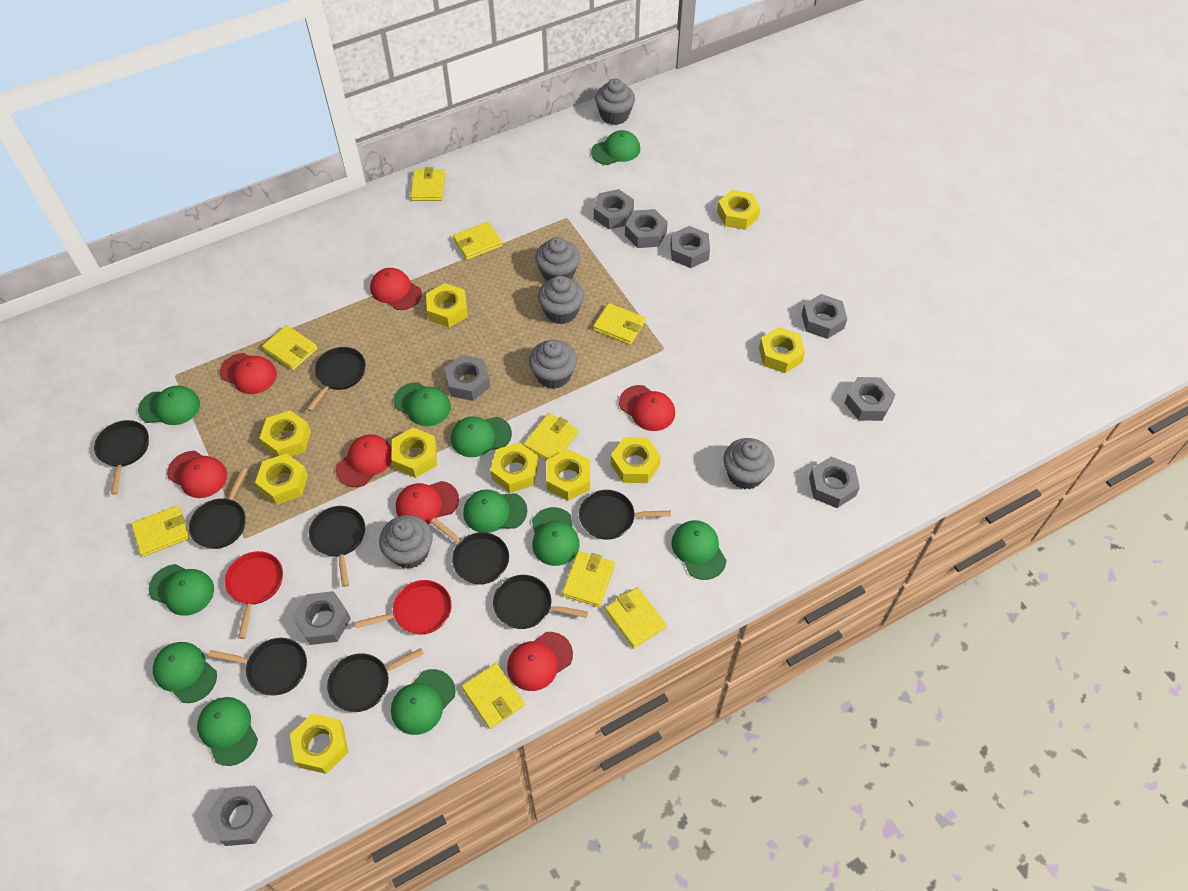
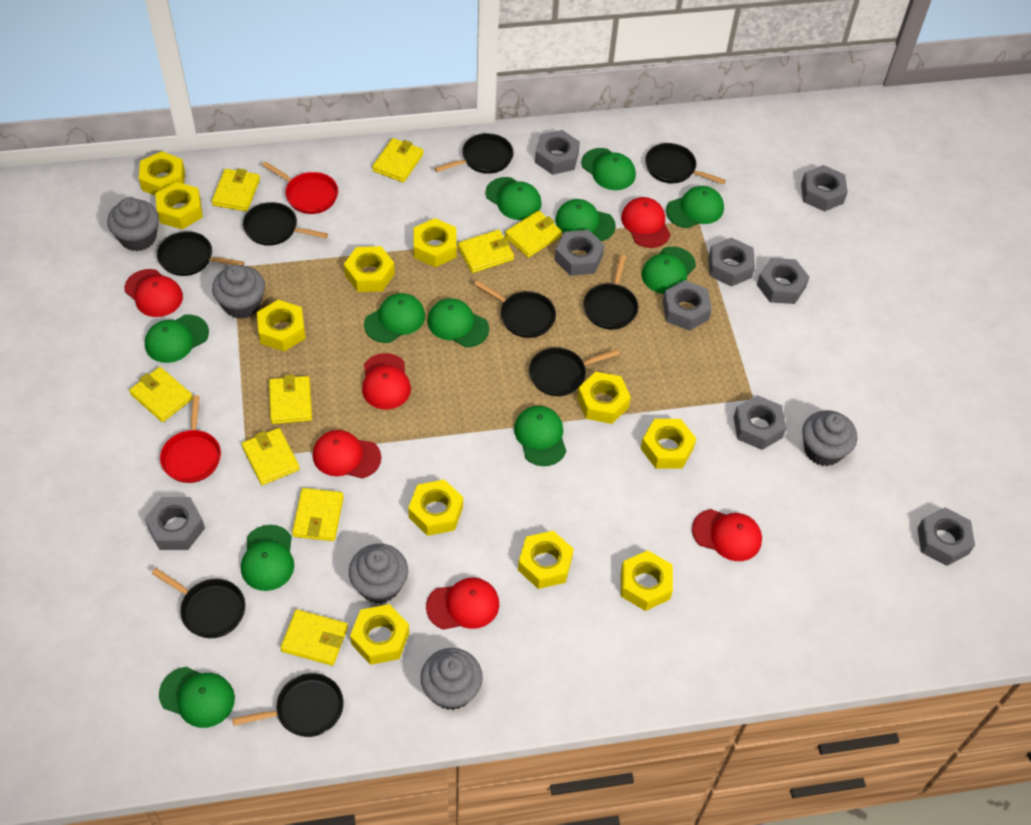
grey cupcake: 6 -> 5
red cap: 7 -> 6
yellow nut: 10 -> 11

